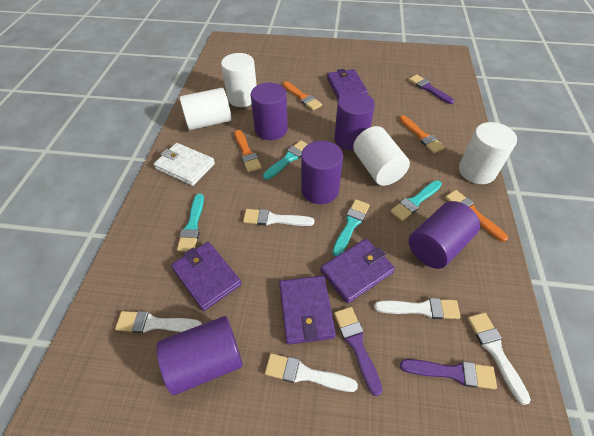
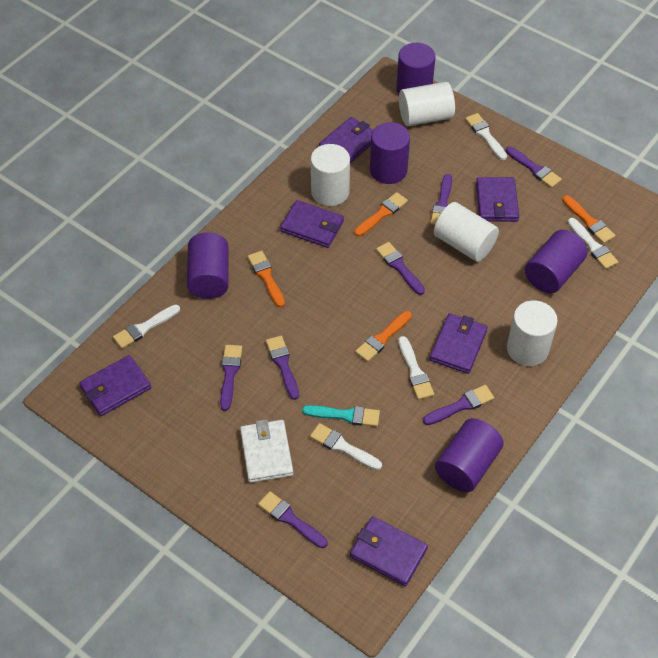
purple brush: 3 -> 7
purple wallet: 4 -> 6
turquoise brush: 4 -> 1

